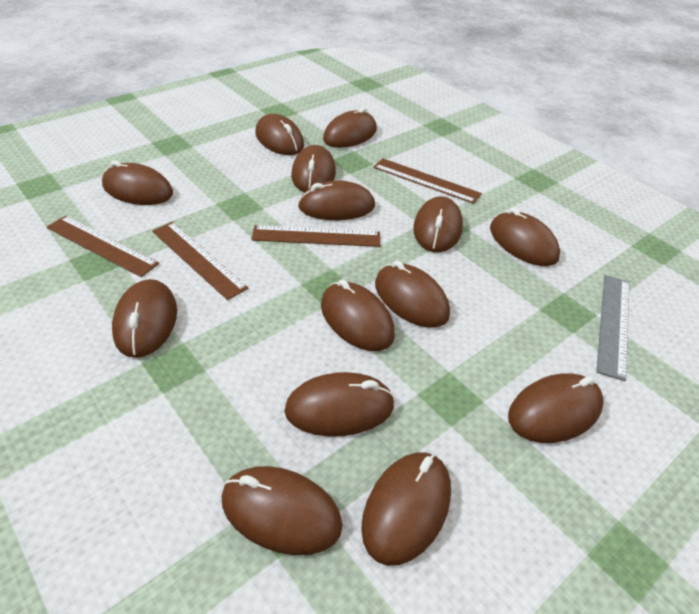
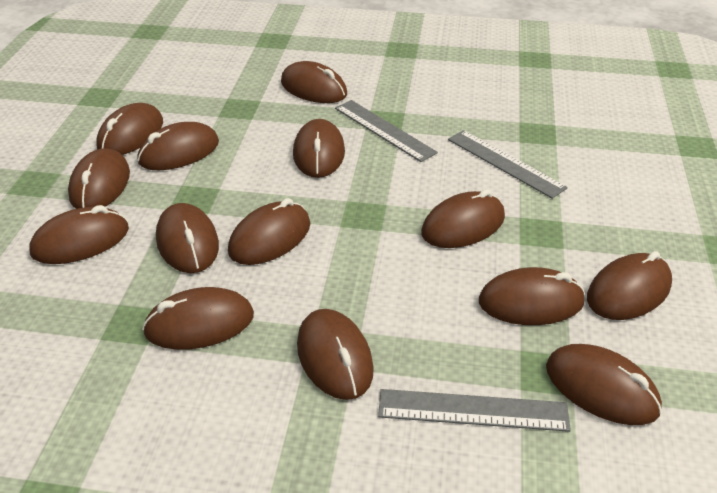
brown ruler: 4 -> 0
grey ruler: 1 -> 3

